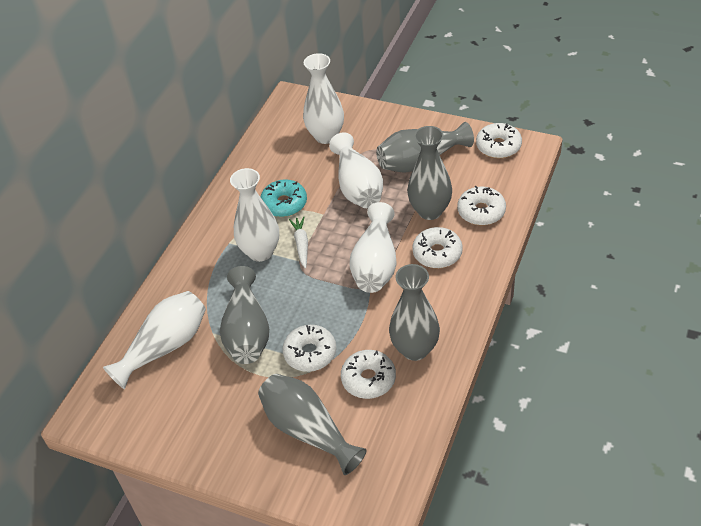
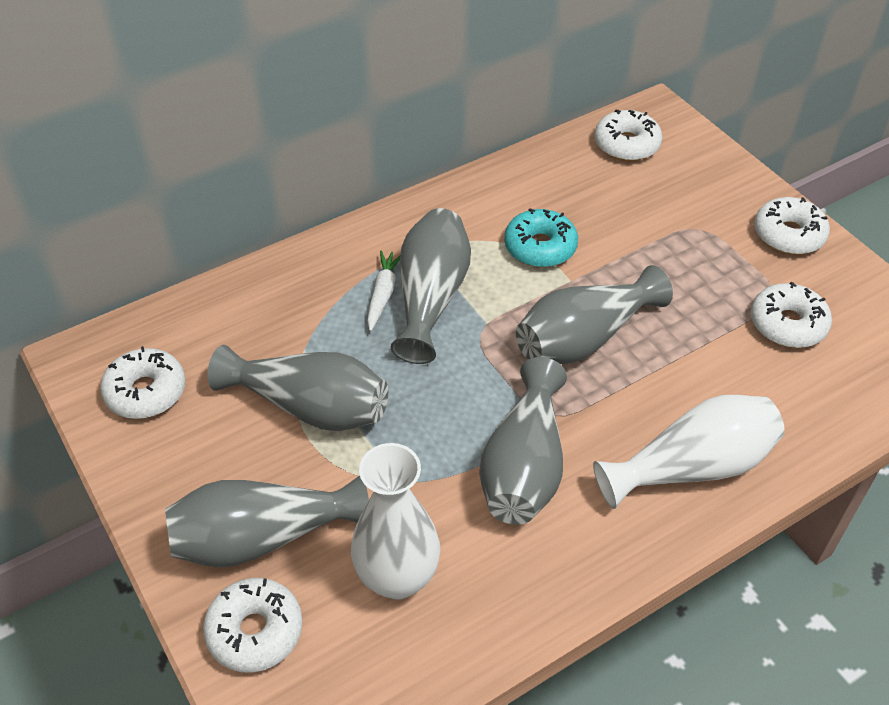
white vase: 5 -> 2

